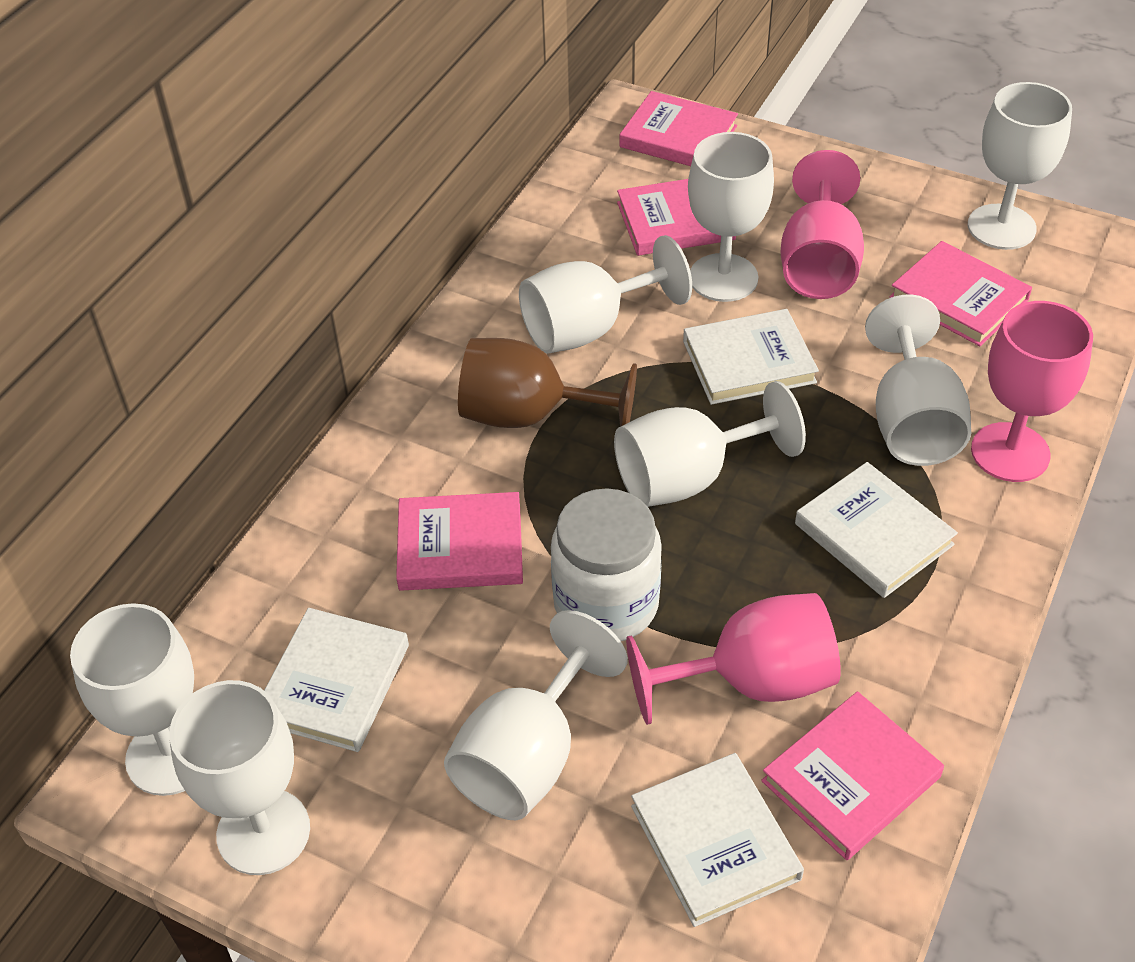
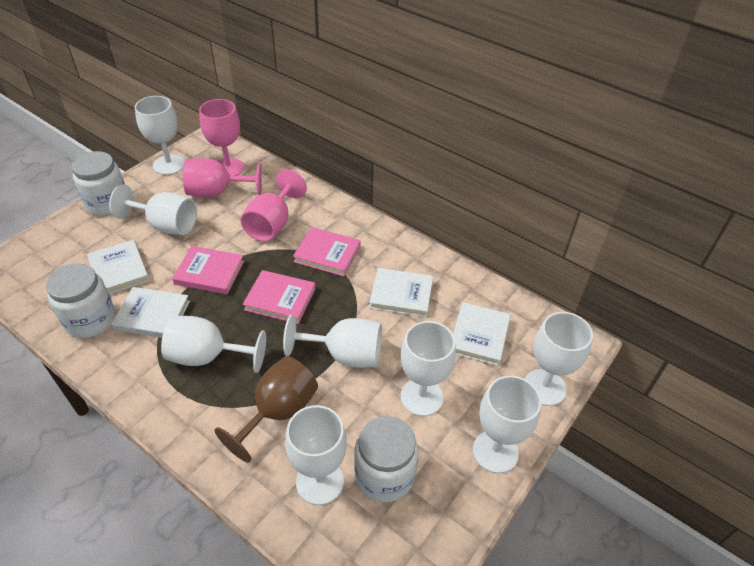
pink book: 5 -> 3
white jar: 1 -> 3

